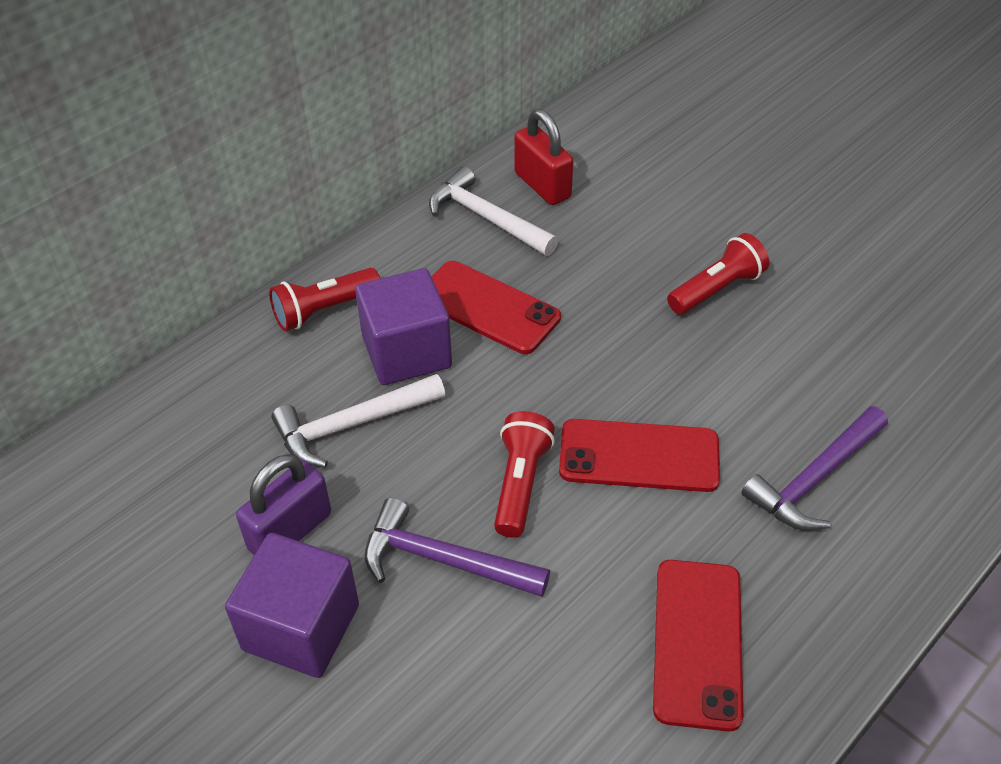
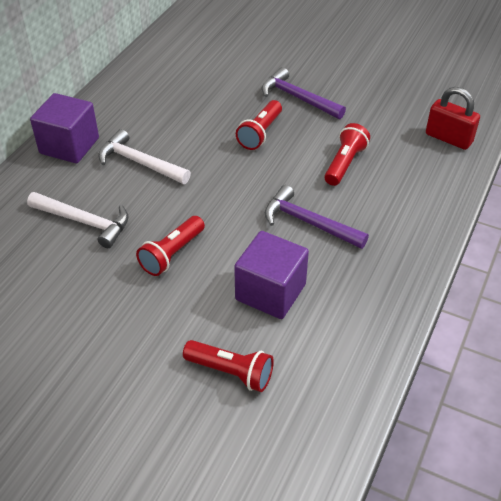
purple padlock: 1 -> 0
red flashlight: 3 -> 4
red phone: 3 -> 0

